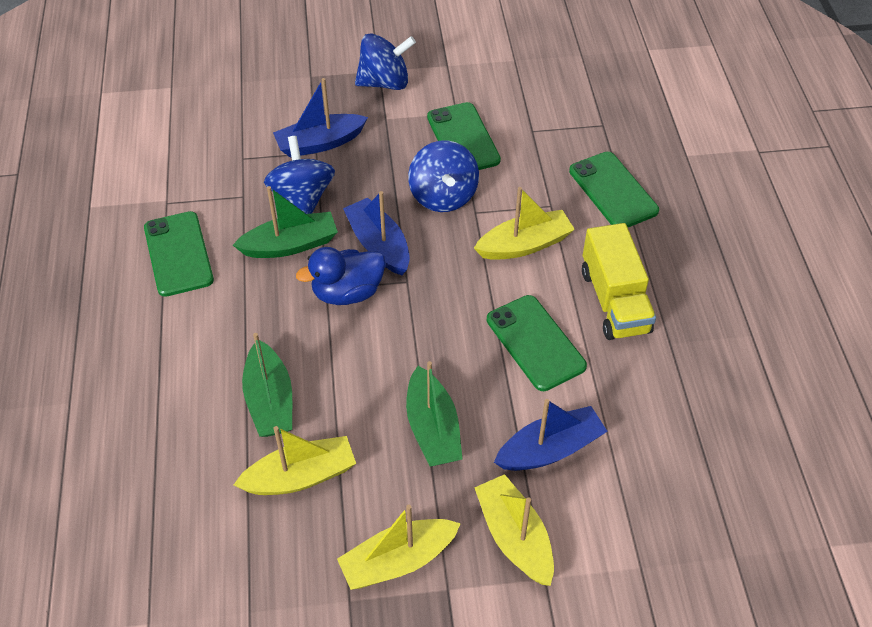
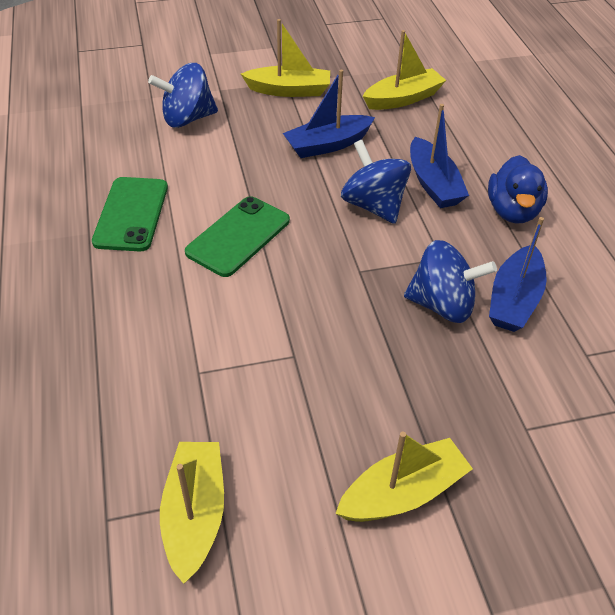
green boat: 3 -> 0
green phone: 4 -> 2
yellow truck: 1 -> 0

